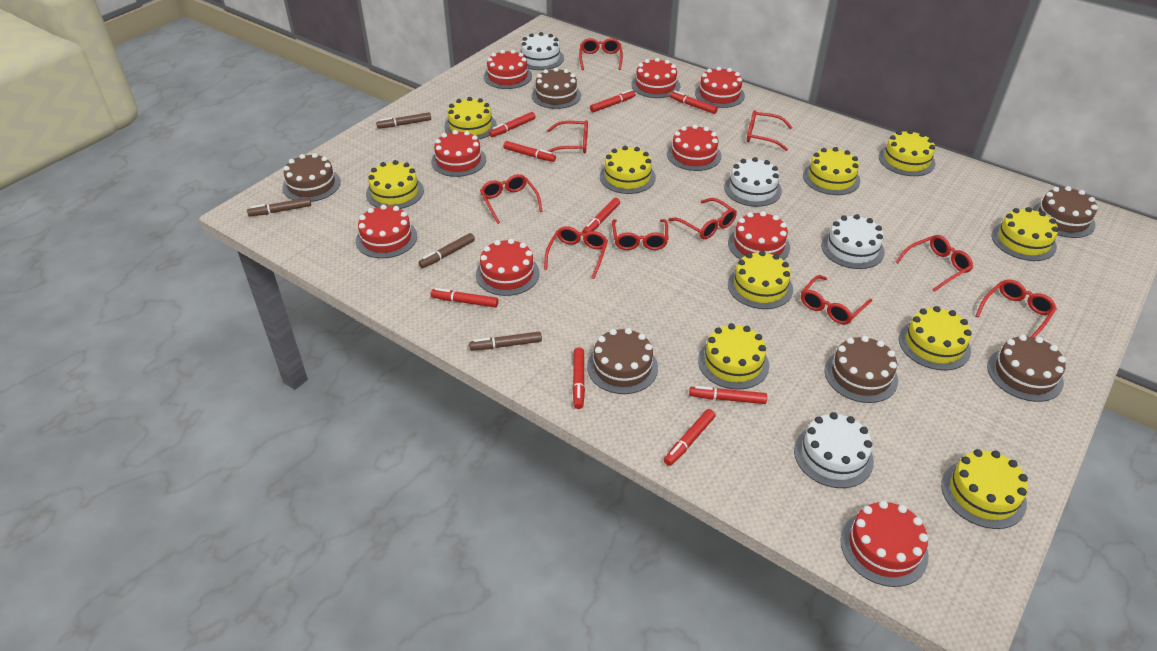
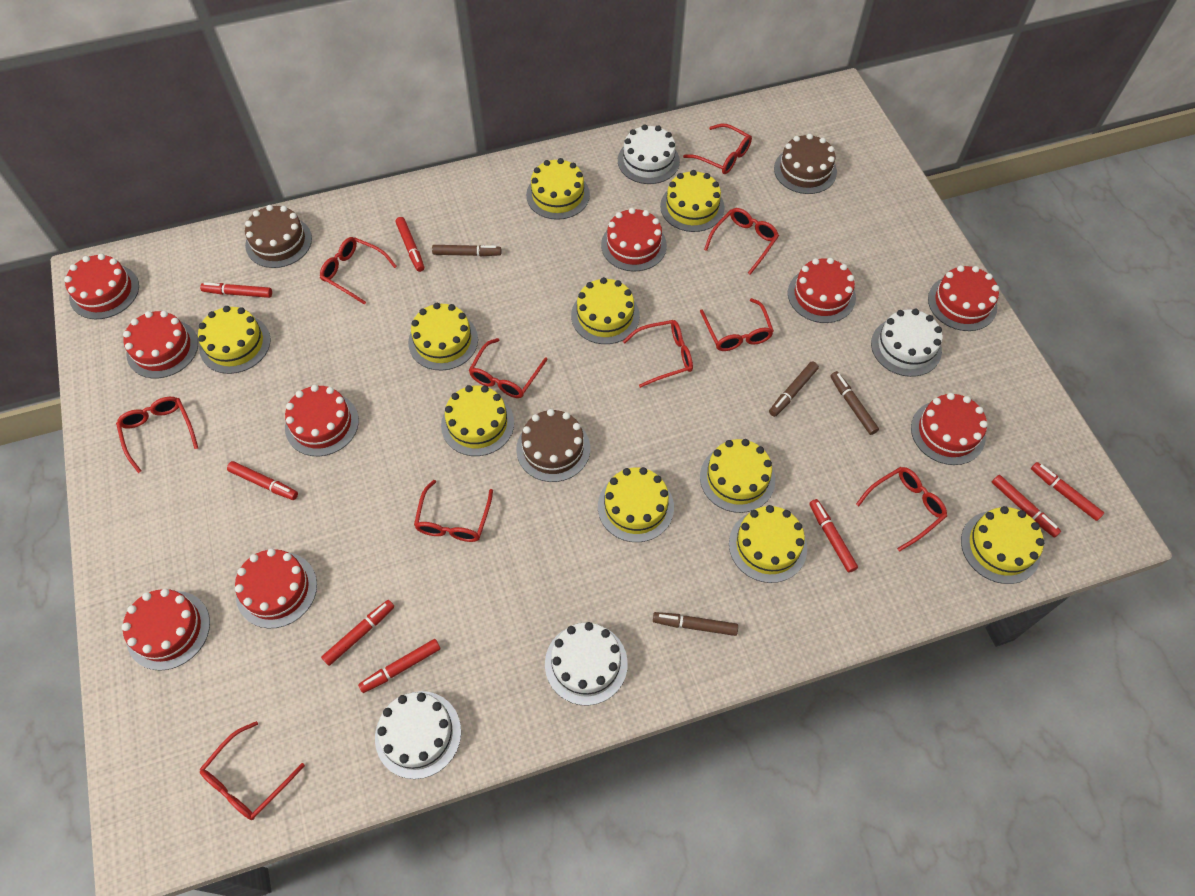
brown cake: 6 -> 3
red marker: 9 -> 8

